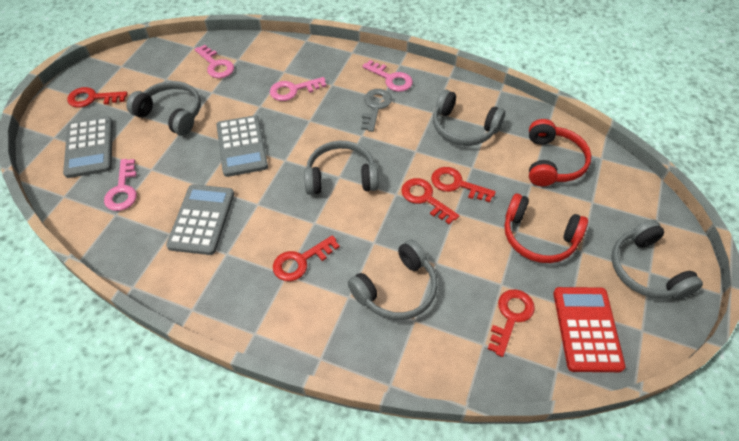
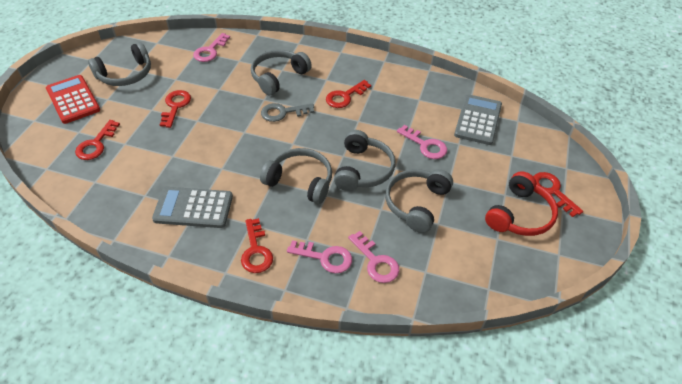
grey calculator: 3 -> 2
red headphones: 2 -> 1

